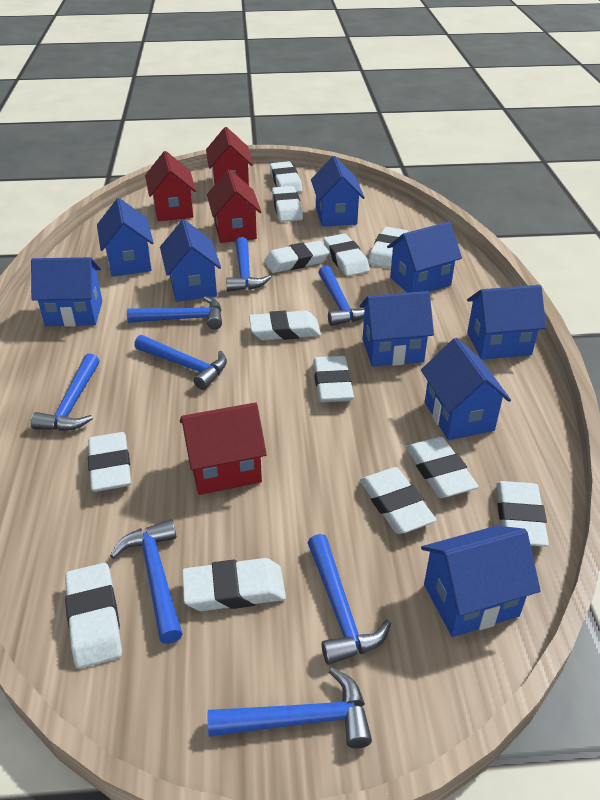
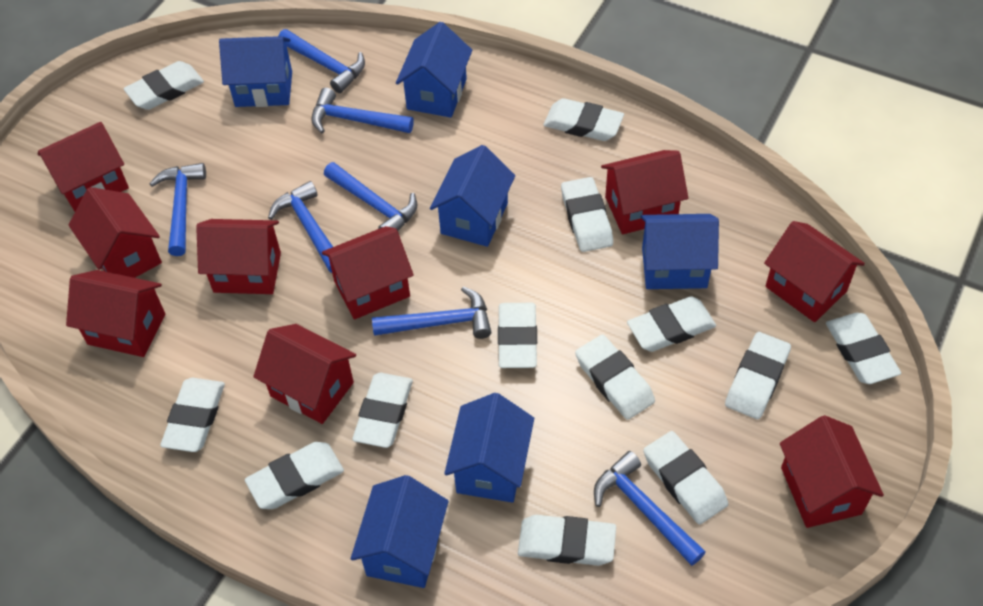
blue hammer: 8 -> 7
blue house: 9 -> 6
red house: 4 -> 9

